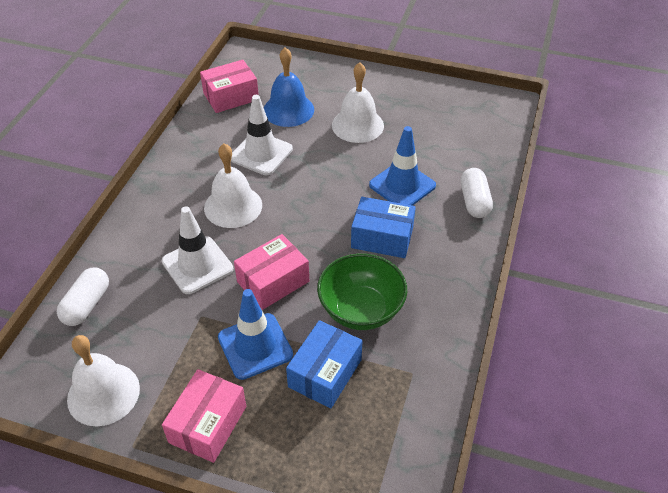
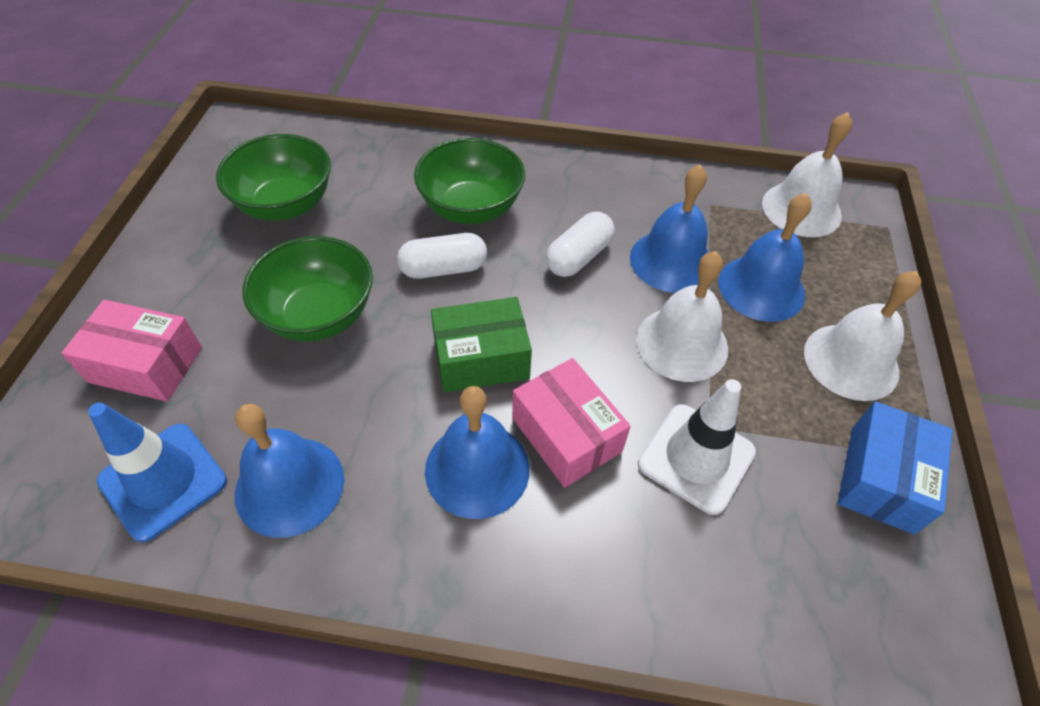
blue bell: 1 -> 4
blue box: 2 -> 1
blue traffic cone: 2 -> 1
green bowl: 1 -> 3
green box: 0 -> 1
pink box: 3 -> 2
white traffic cone: 2 -> 1

